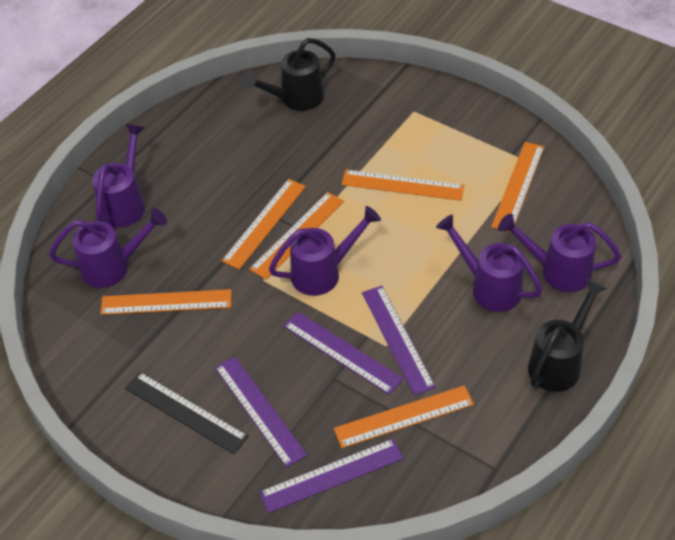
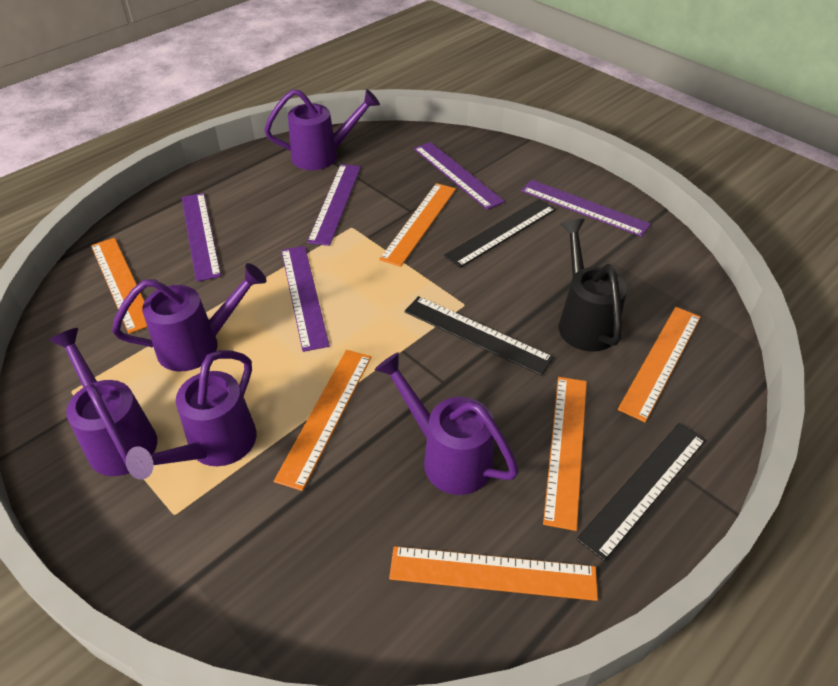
black ruler: 1 -> 3
black watering can: 2 -> 1
purple ruler: 4 -> 5

